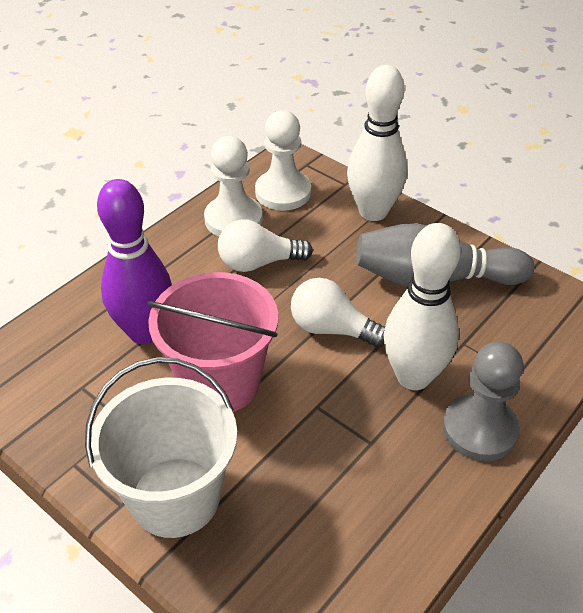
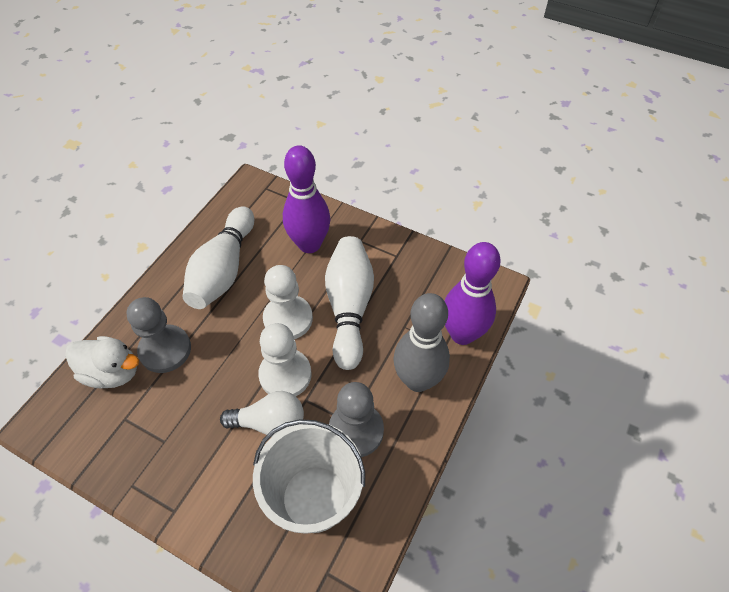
grey pawn: 1 -> 2
pink bucket: 1 -> 0
purple bowling pin: 1 -> 2
white duck: 0 -> 1
white light bulb: 2 -> 1

